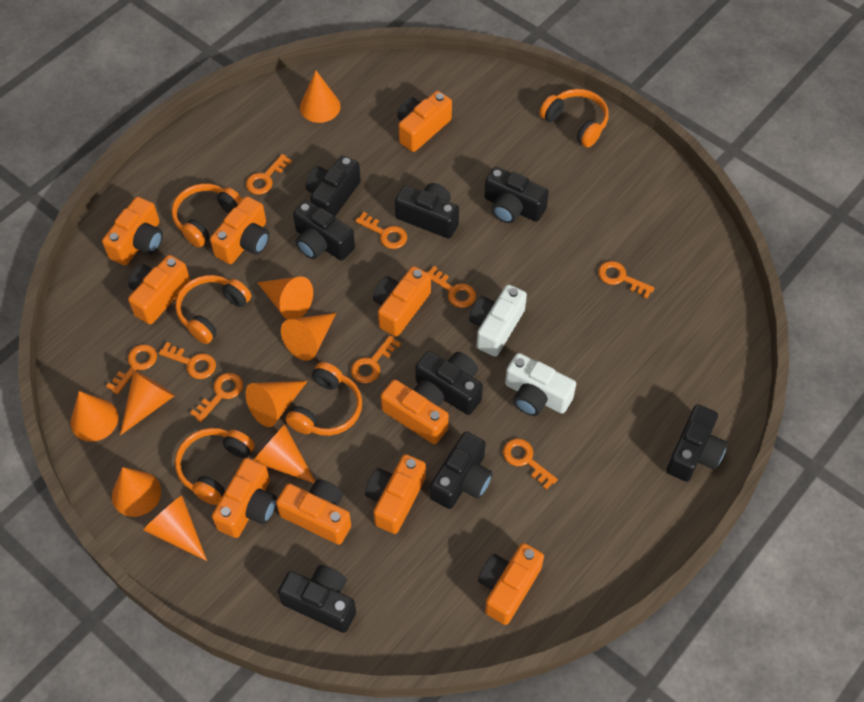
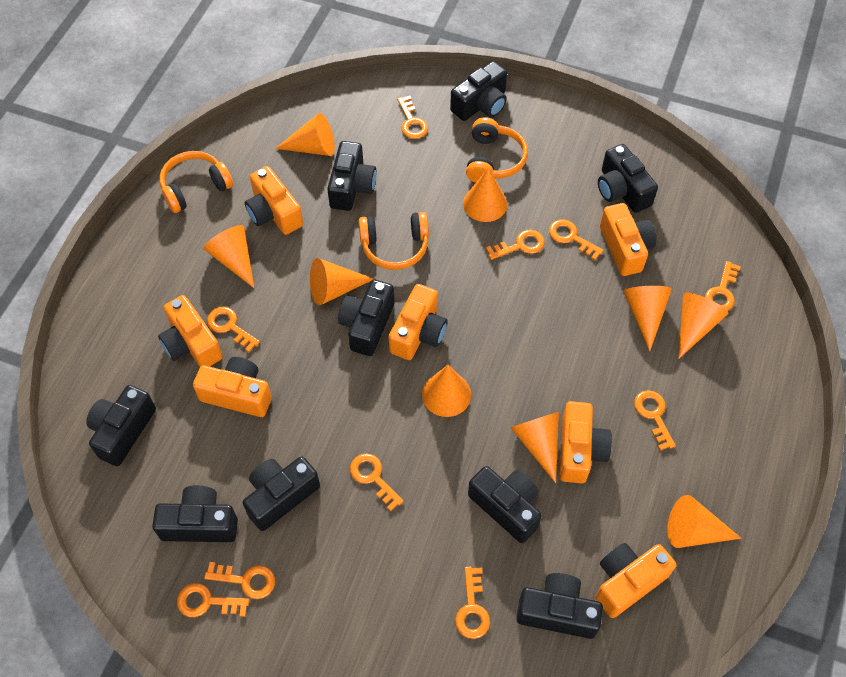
black camera: 8 -> 9
orange camera: 10 -> 7
orange headphones: 5 -> 3
orange key: 9 -> 10
white camera: 2 -> 0

